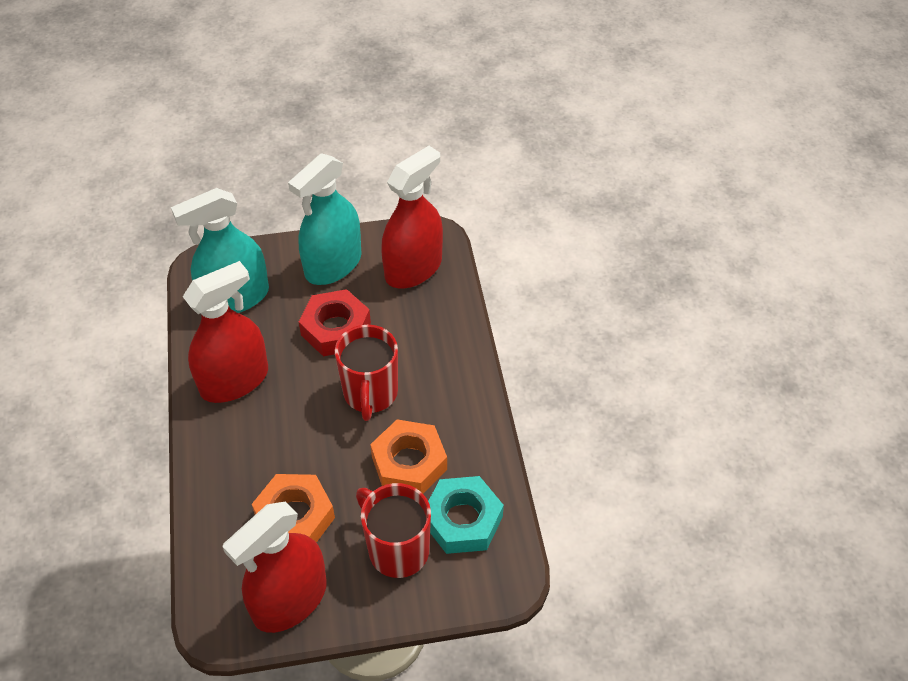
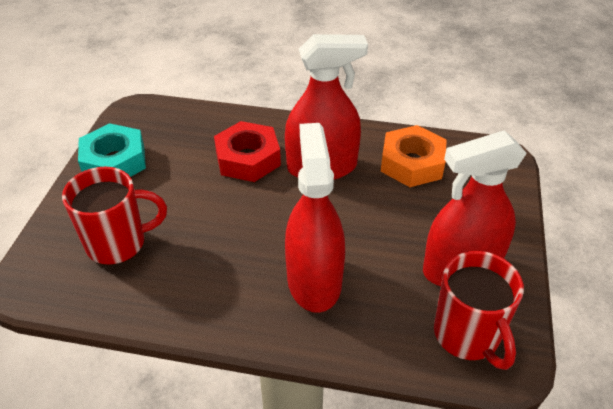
orange nut: 2 -> 1
turquoise spray bottle: 2 -> 0

